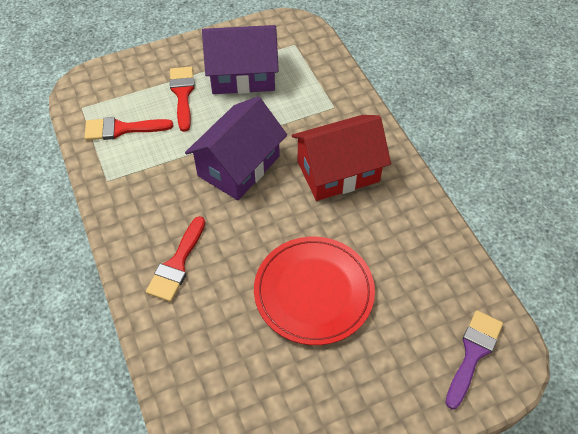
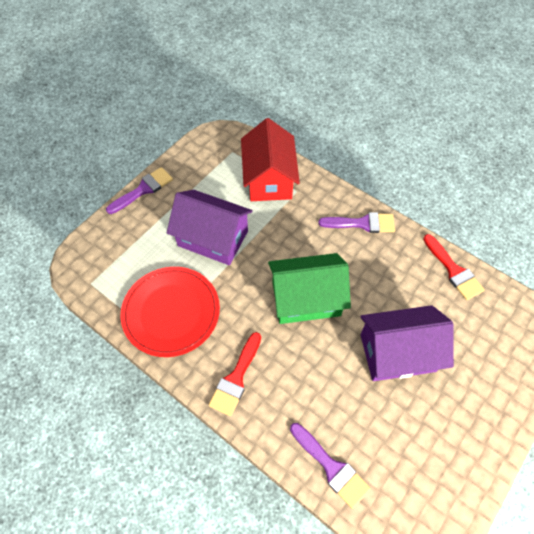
green house: 0 -> 1
purple brush: 1 -> 3
red brush: 3 -> 2

